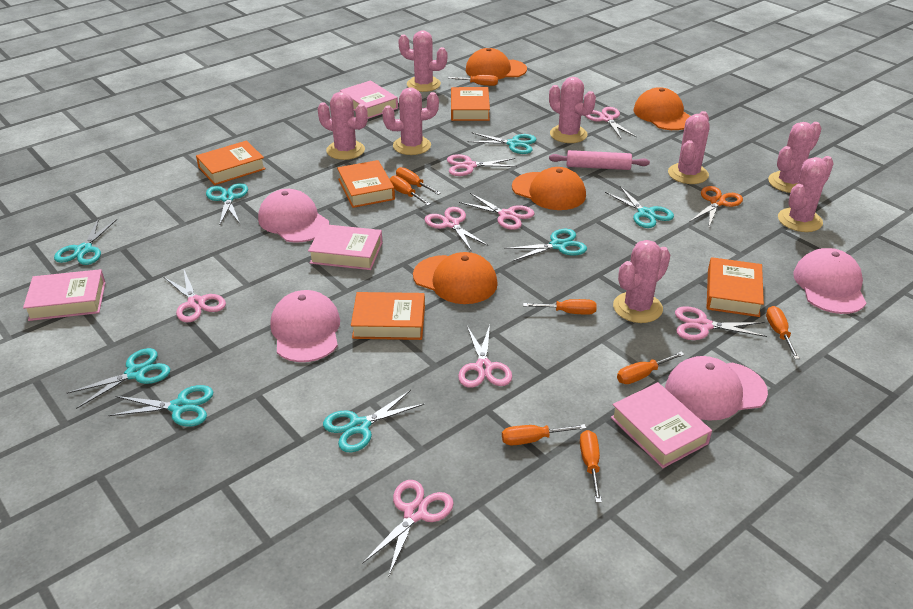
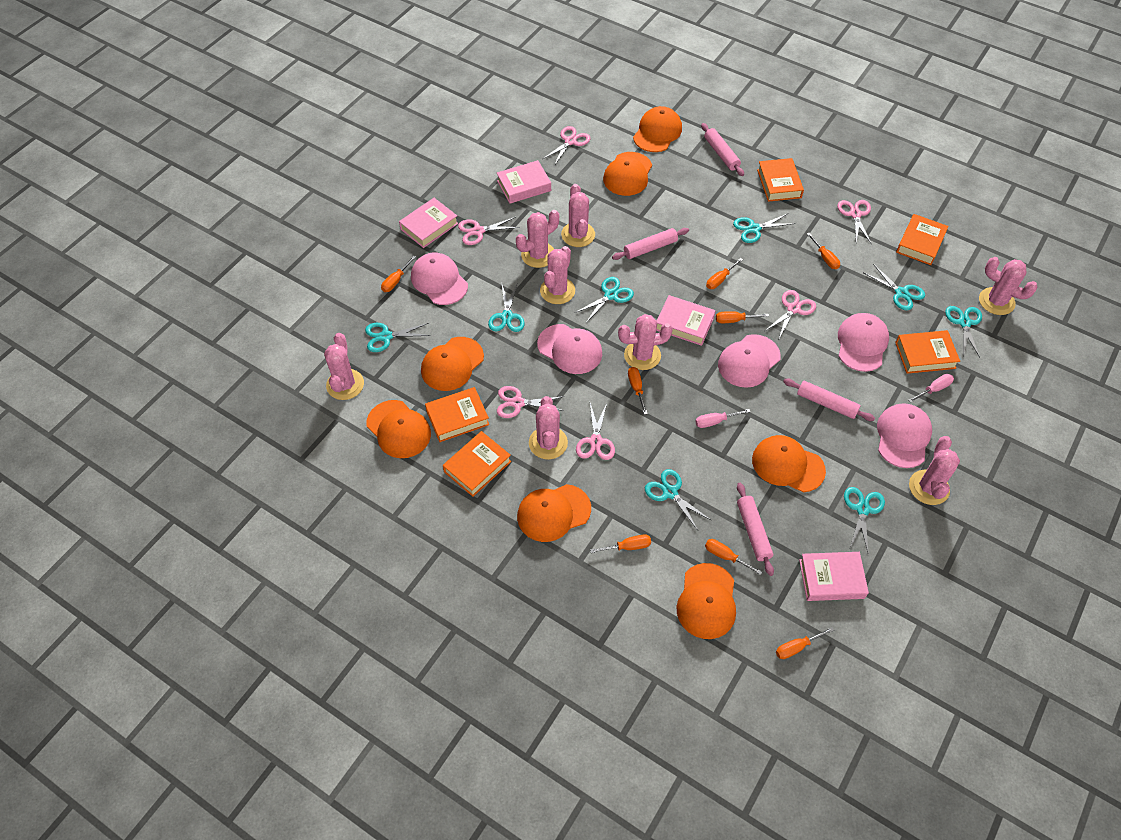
orange cap: 4 -> 7
orange scissors: 1 -> 0
pink cap: 4 -> 5
pink rolling pin: 1 -> 4
pink scissors: 8 -> 6
pink screwdriver: 0 -> 2

